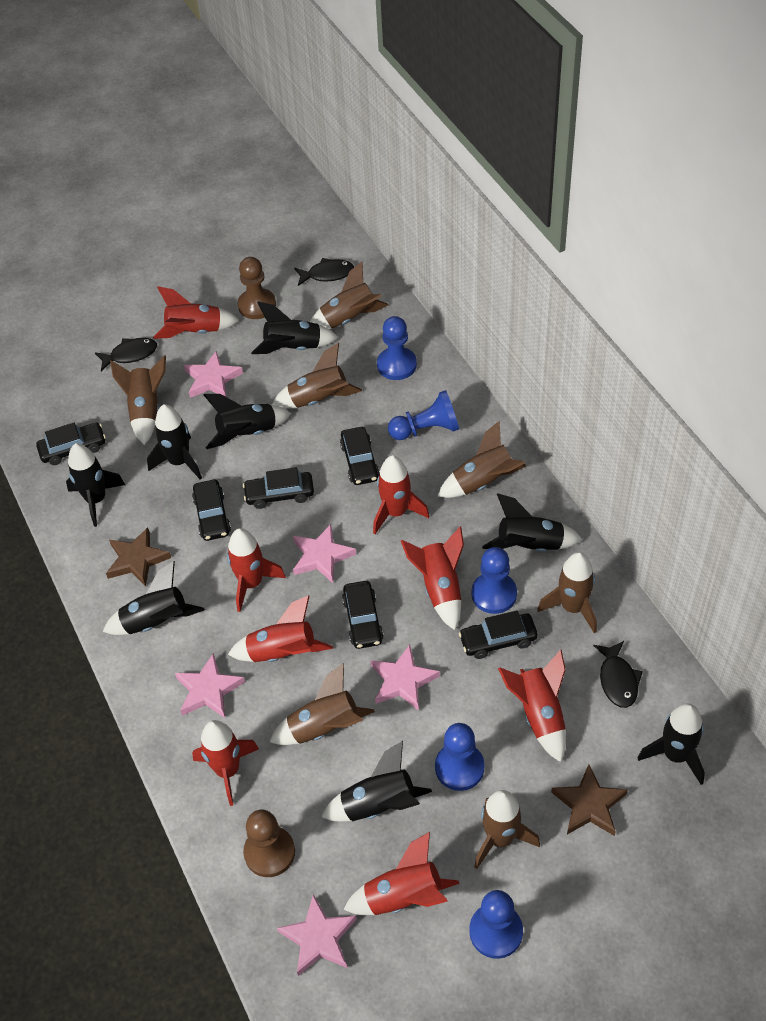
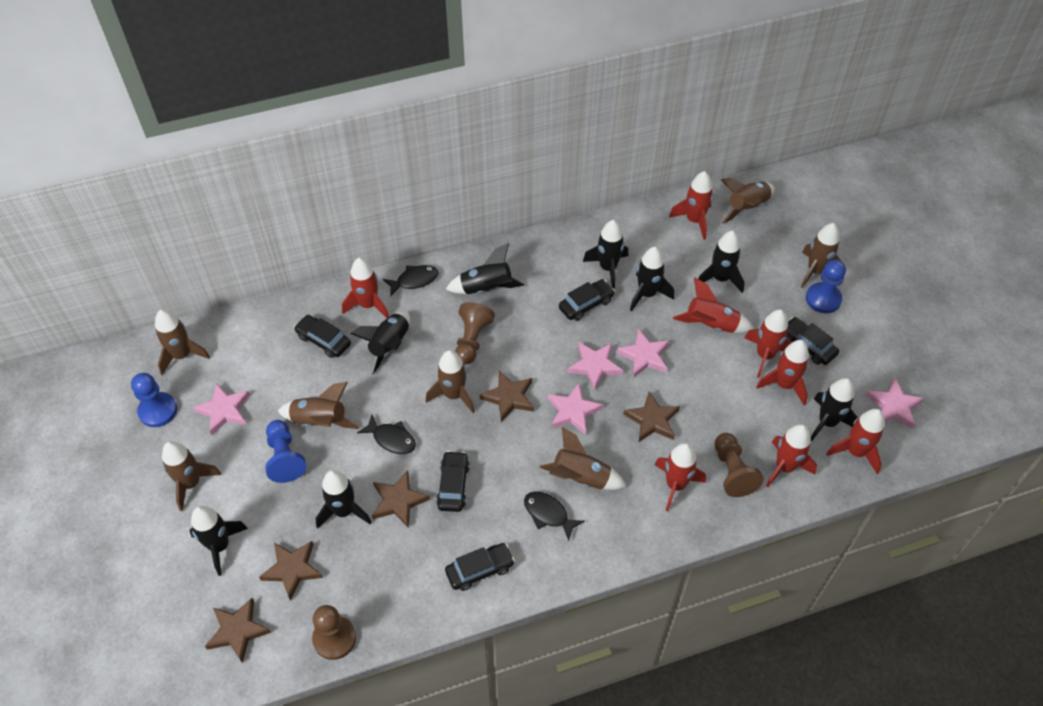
black car: 6 -> 5
blue pawn: 5 -> 3
brown pawn: 2 -> 3
brown star: 2 -> 5

